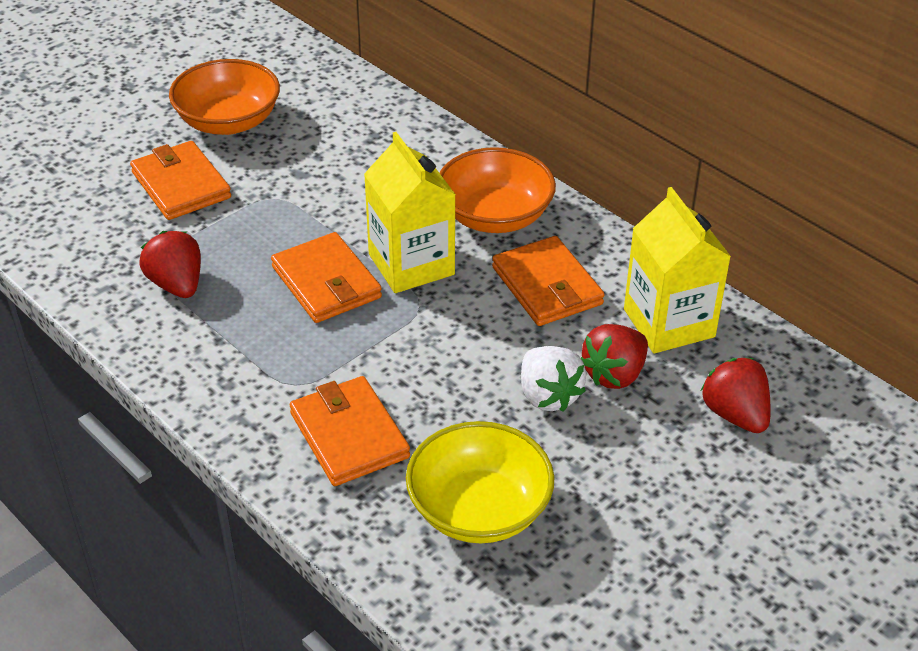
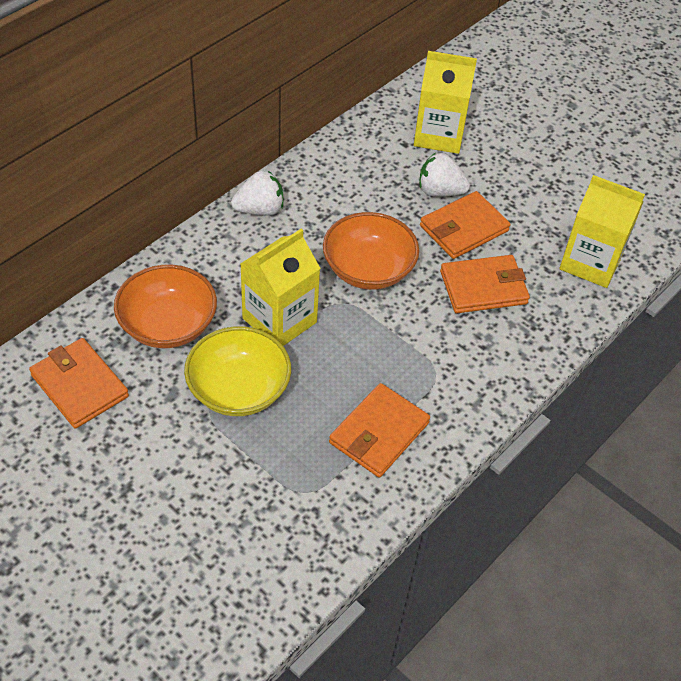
red strawberry: 3 -> 0
white strawberry: 1 -> 2
yellow carton: 2 -> 3

